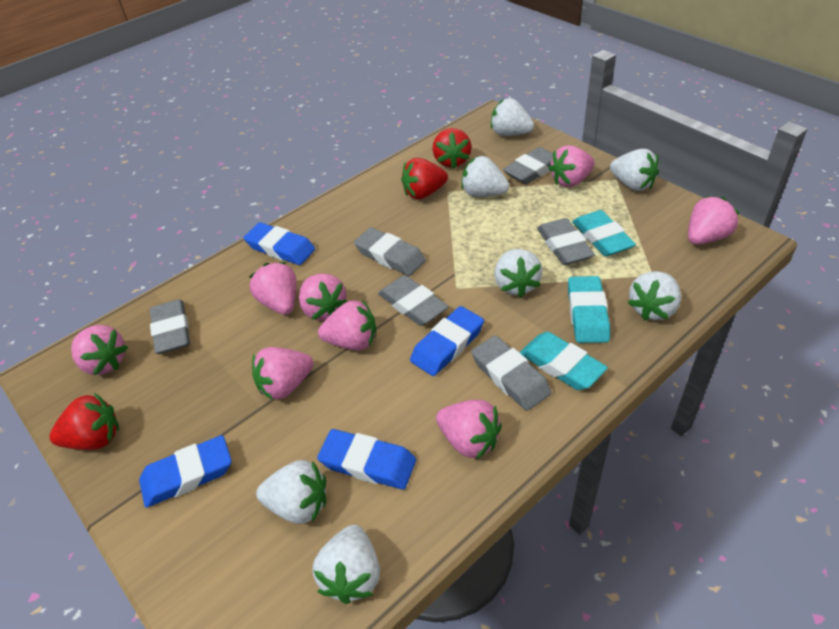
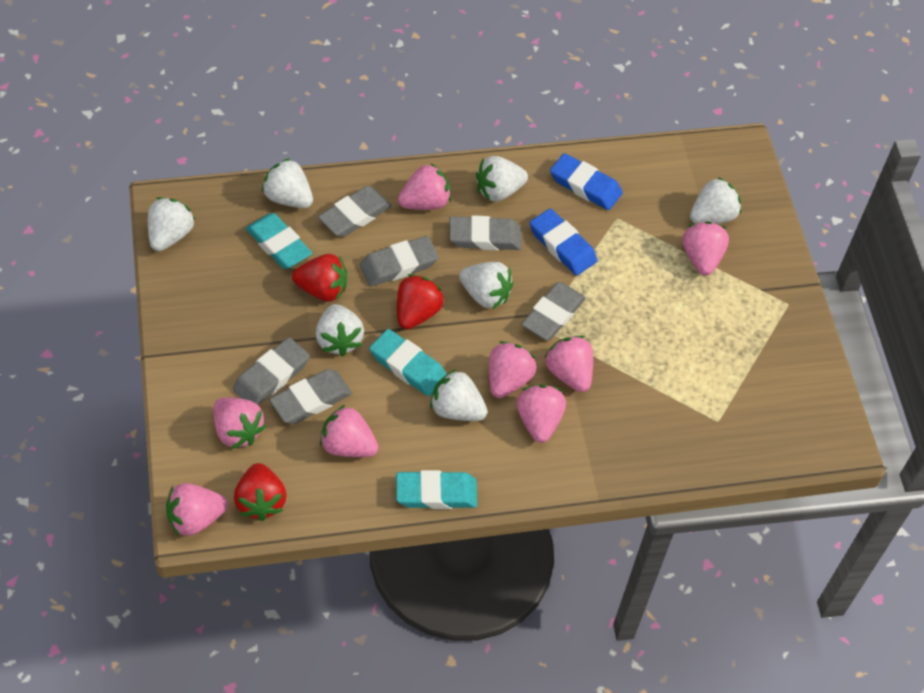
blue eraser: 4 -> 2

